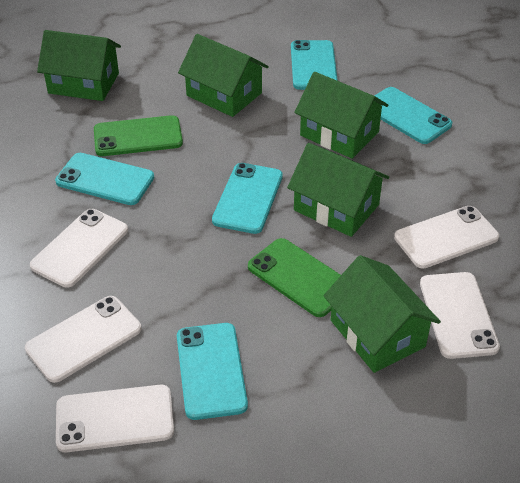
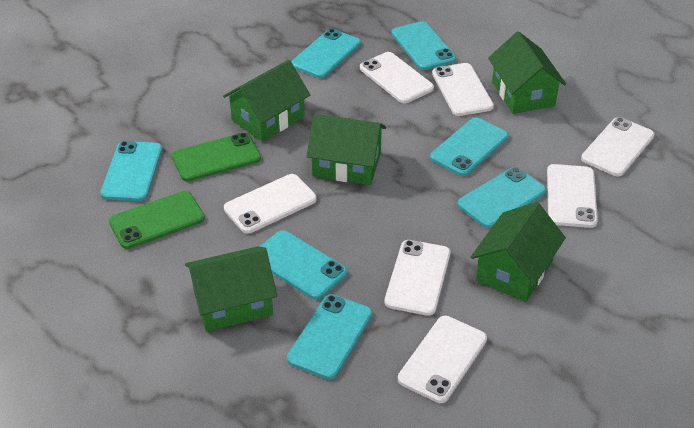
turquoise phone: 5 -> 7
white phone: 5 -> 7

